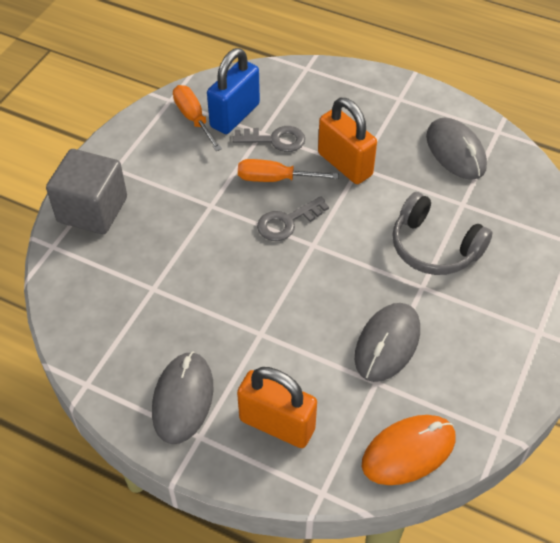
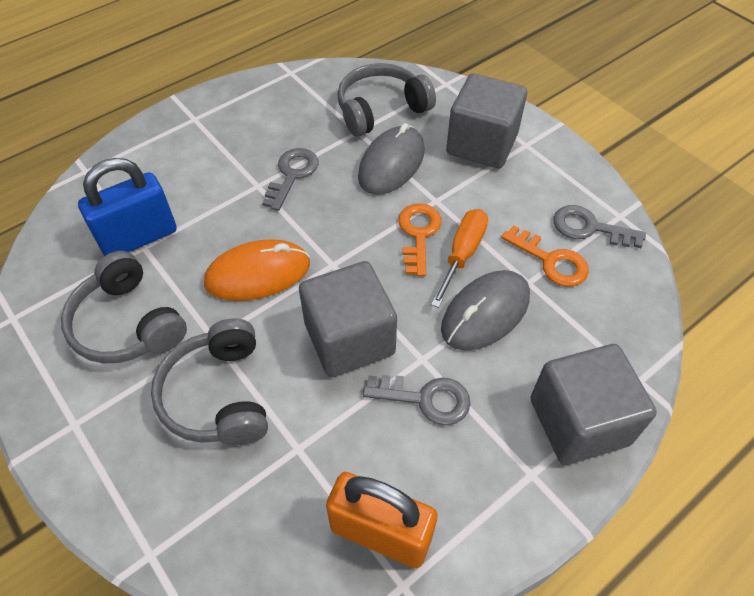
grey cube: 1 -> 3
grey headphones: 1 -> 3
grey key: 2 -> 3
grey mouse: 3 -> 2
orange key: 0 -> 2
orange padlock: 2 -> 1
orange screwdriver: 2 -> 1

